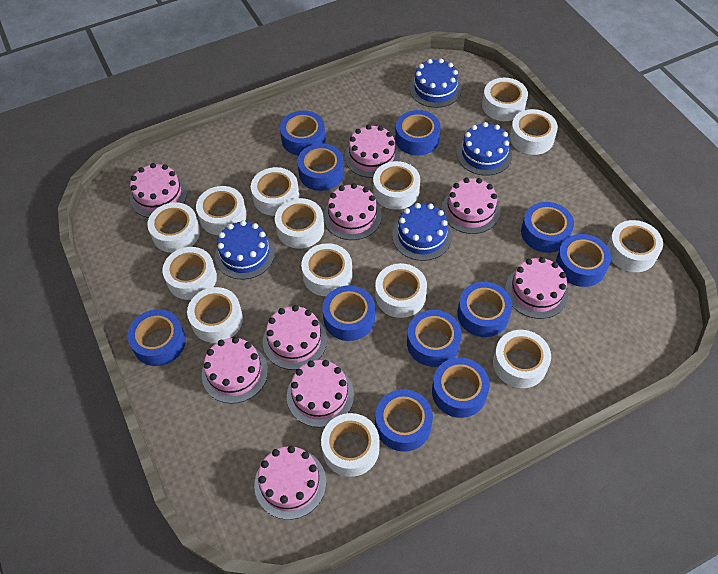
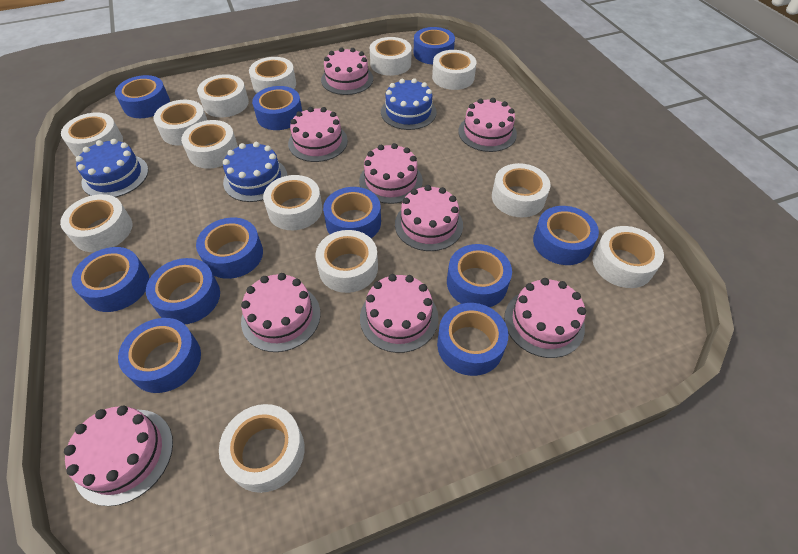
blue cake: 4 -> 3
white tape: 14 -> 13

